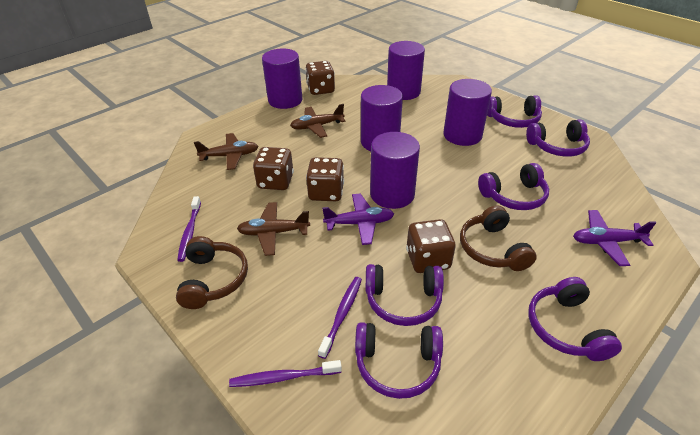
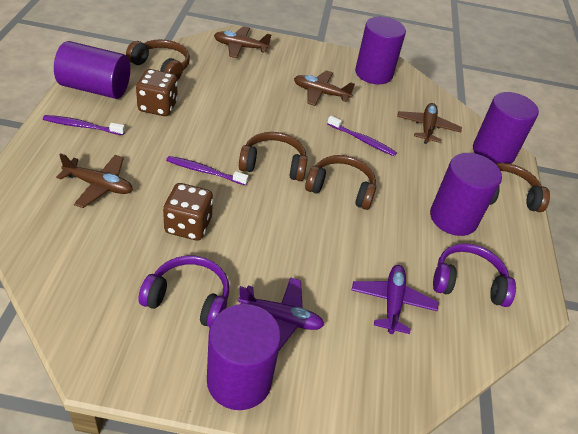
brown dice: 4 -> 2
brown headphones: 2 -> 4
brown plane: 3 -> 4
purple headphones: 6 -> 2

